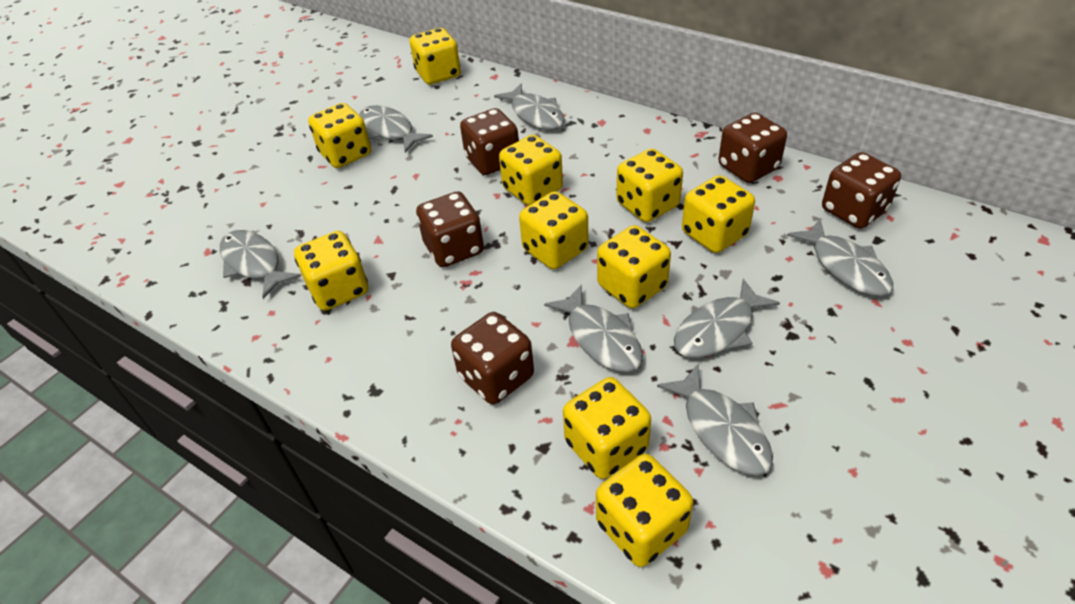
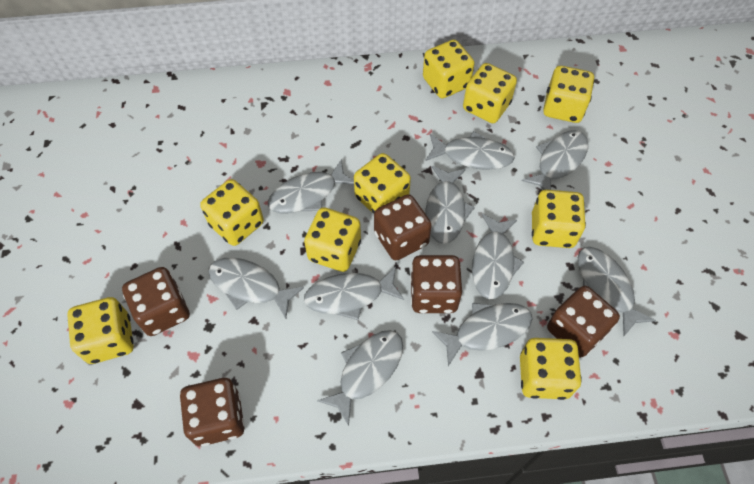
grey fish: 7 -> 10
yellow dice: 10 -> 9

